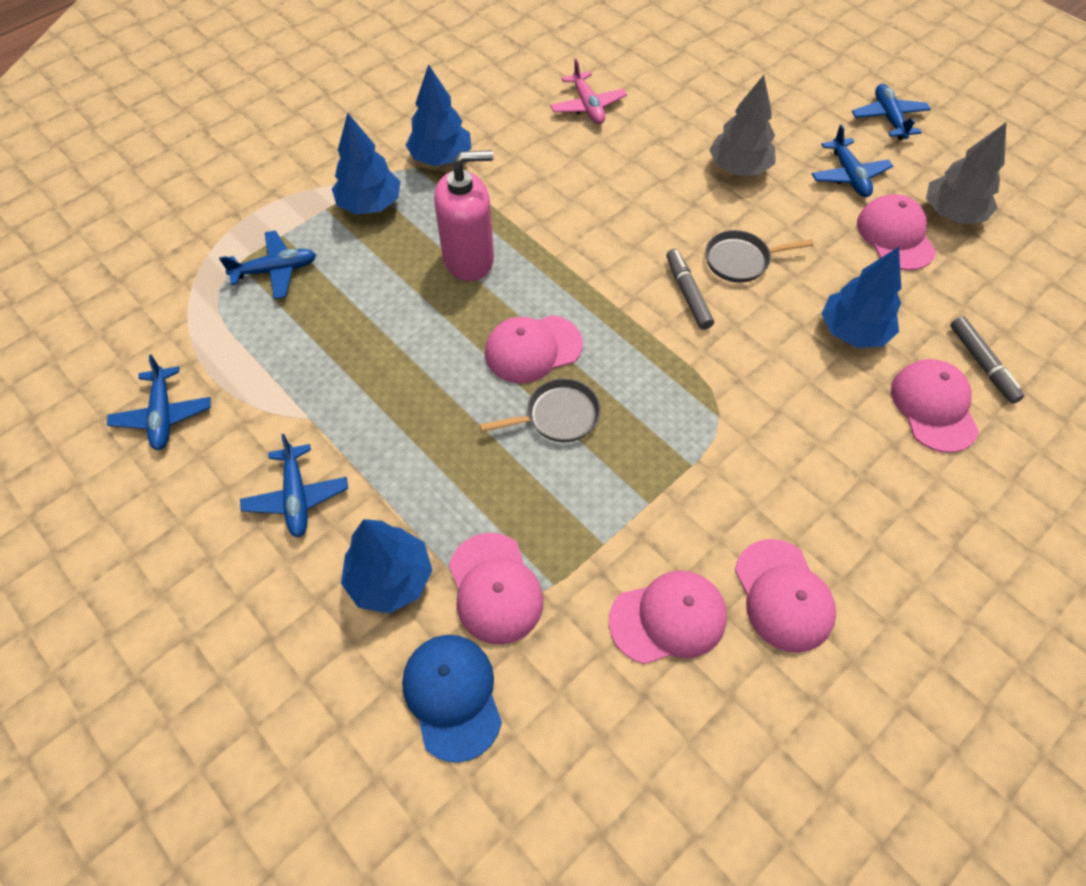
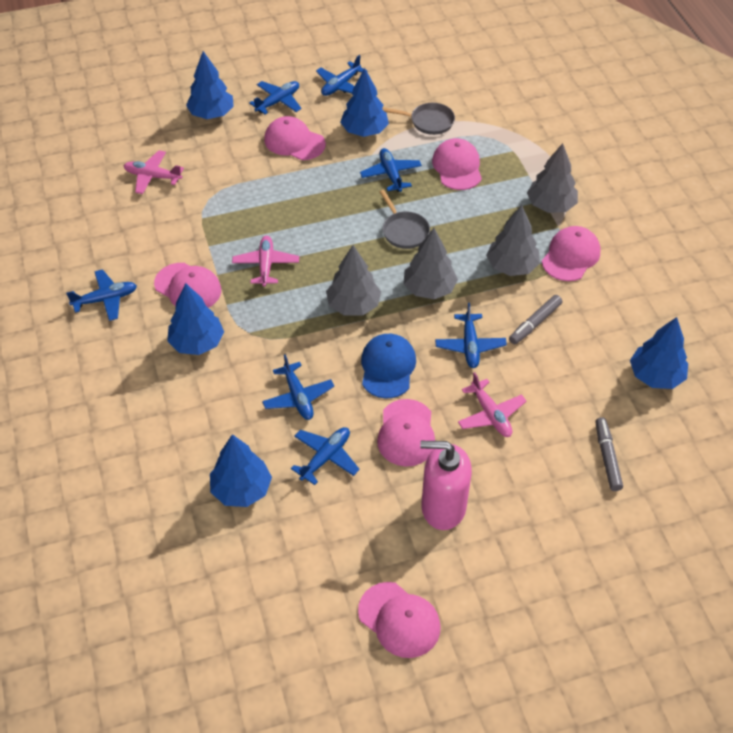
blue plane: 5 -> 7
blue tree: 4 -> 5
grey tree: 2 -> 4
pink plane: 1 -> 3

